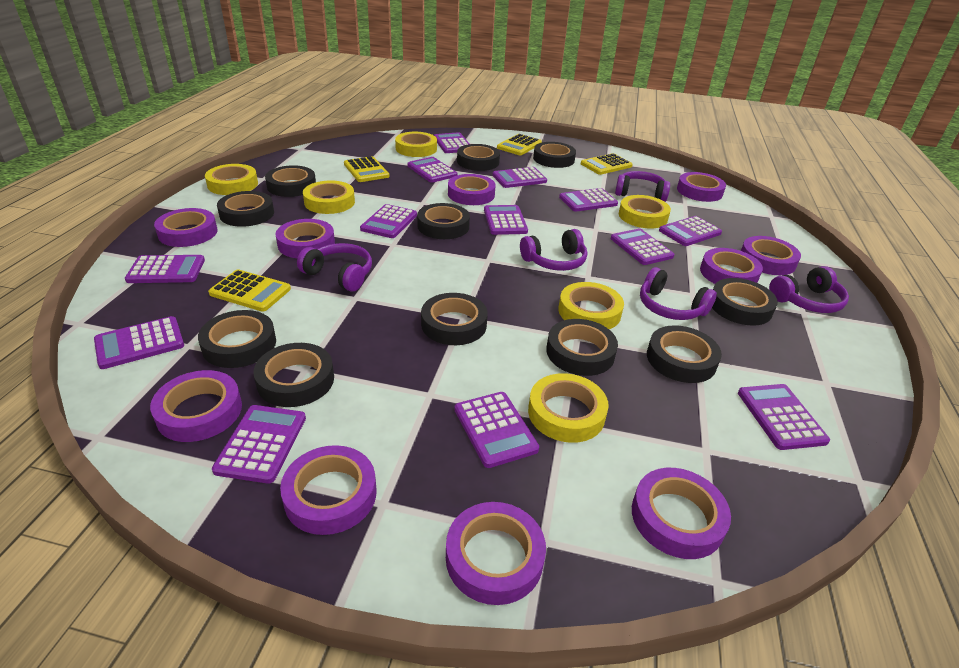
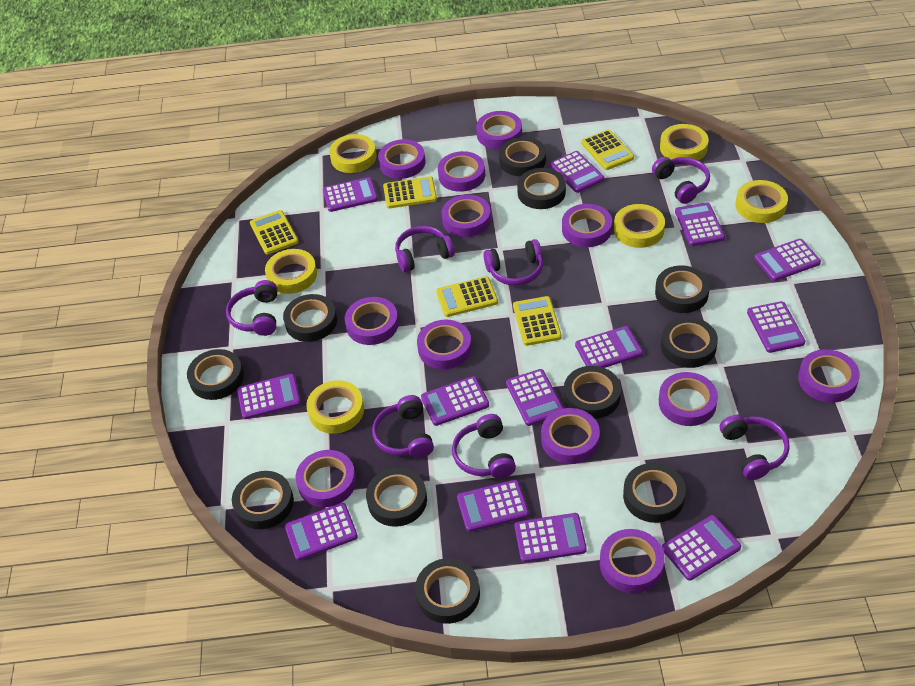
purple headphones: 5 -> 7
purple tape: 10 -> 12
yellow calculator: 4 -> 5

